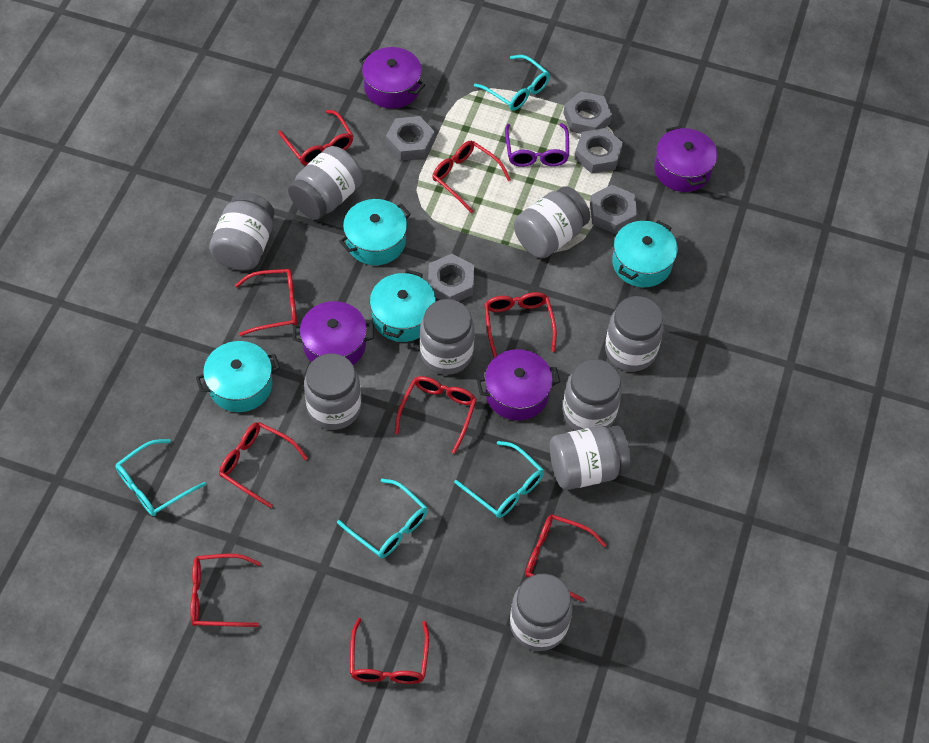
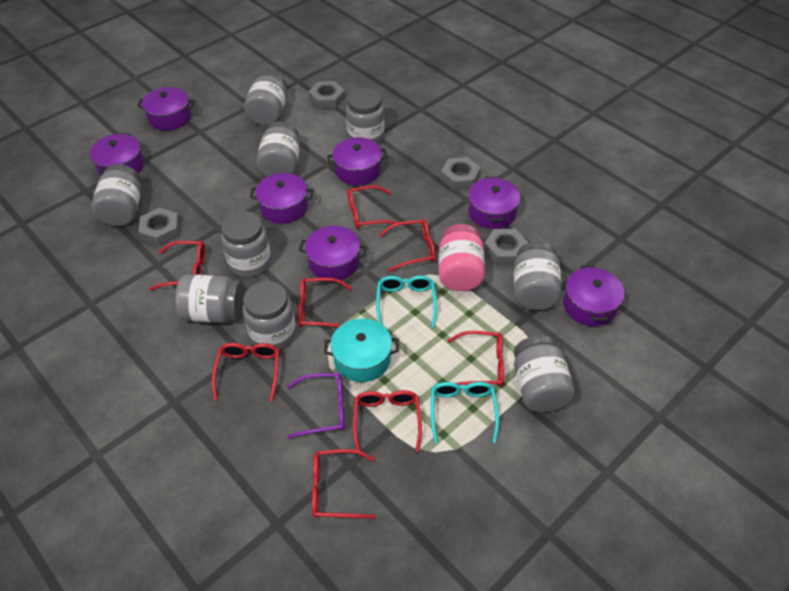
grey nut: 5 -> 4
pink jar: 0 -> 1
purple pot: 4 -> 7
red glasses: 9 -> 8
turquoise glasses: 4 -> 2
turquoise pot: 4 -> 1

